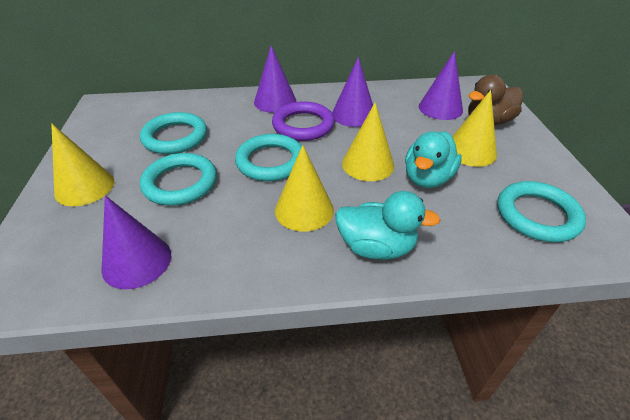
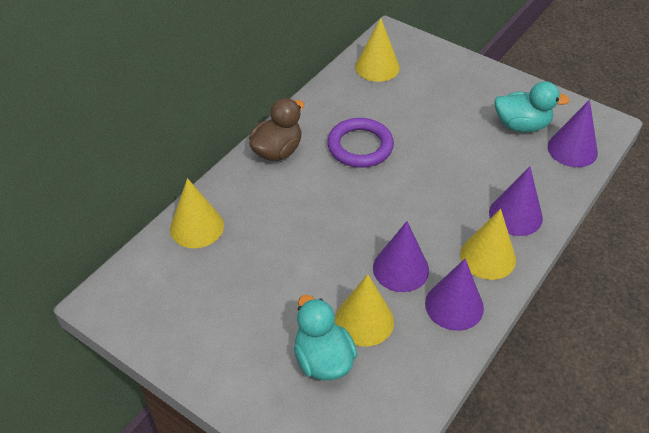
turquoise ring: 4 -> 0

